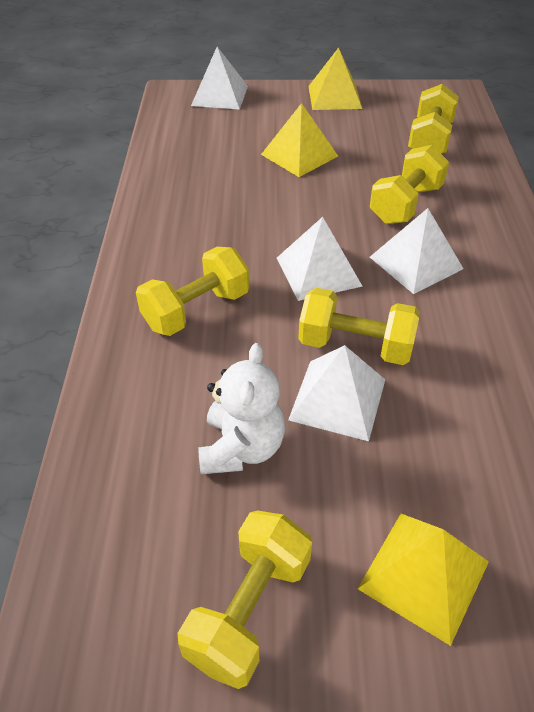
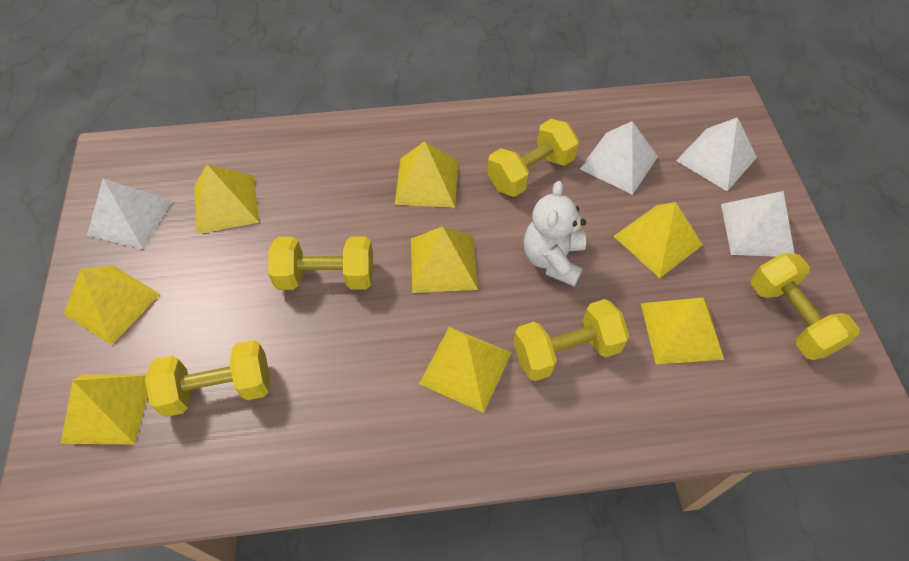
yellow pyramid: 3 -> 8

